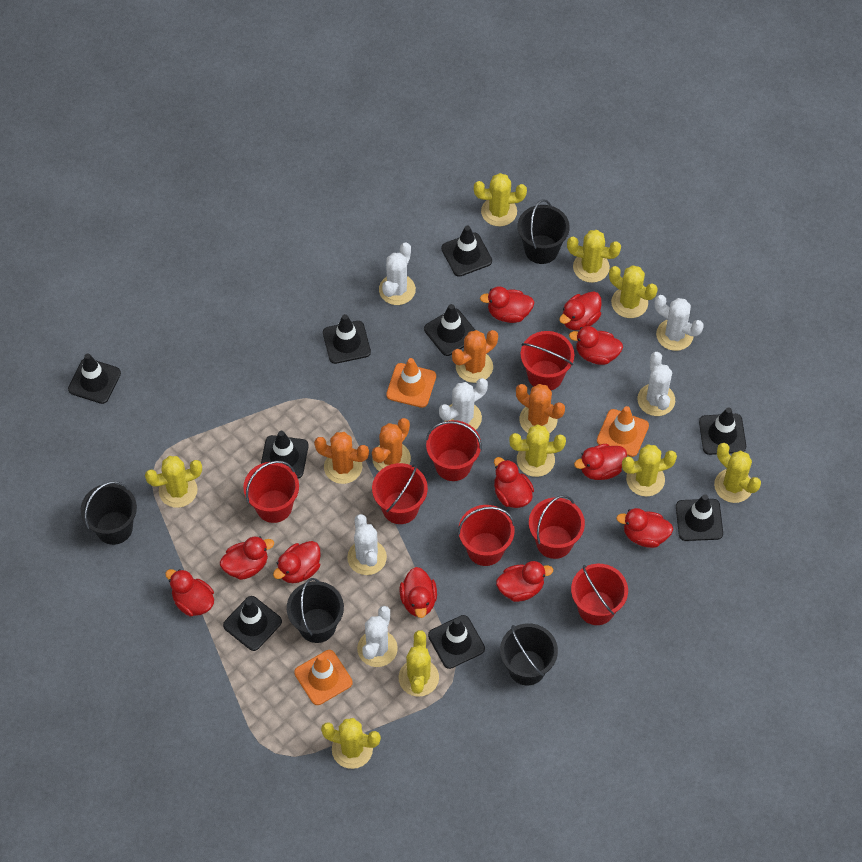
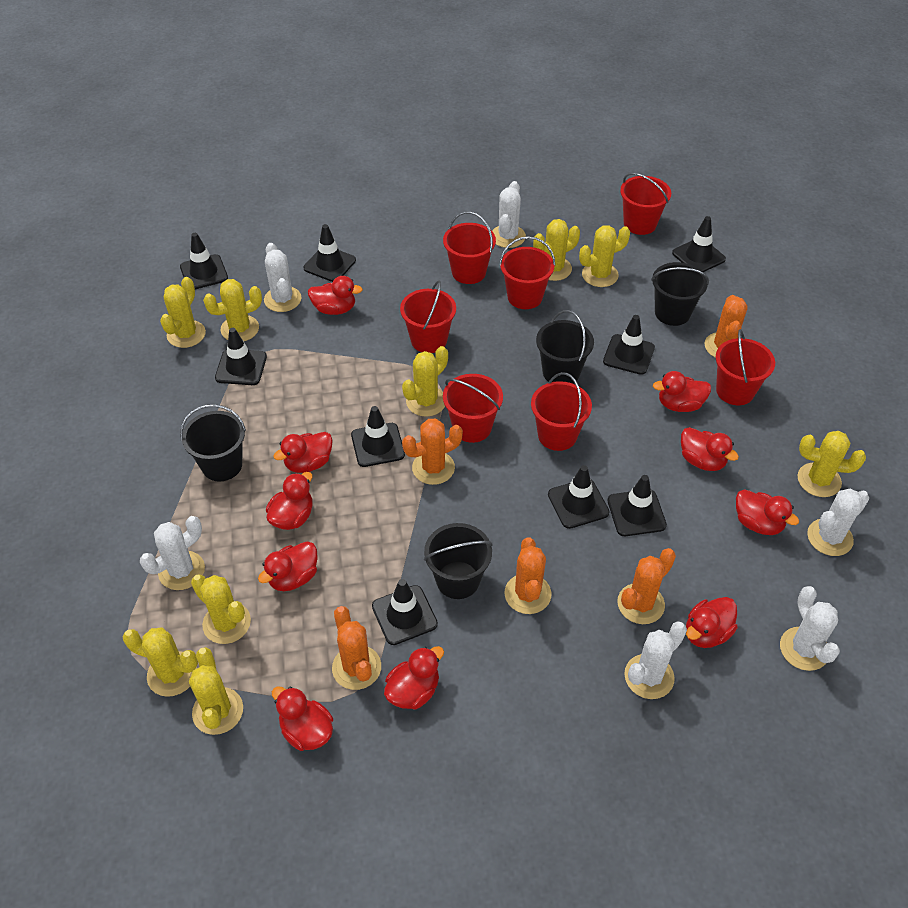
orange cactus: 4 -> 5
orange traffic cone: 3 -> 0
red duck: 11 -> 10

